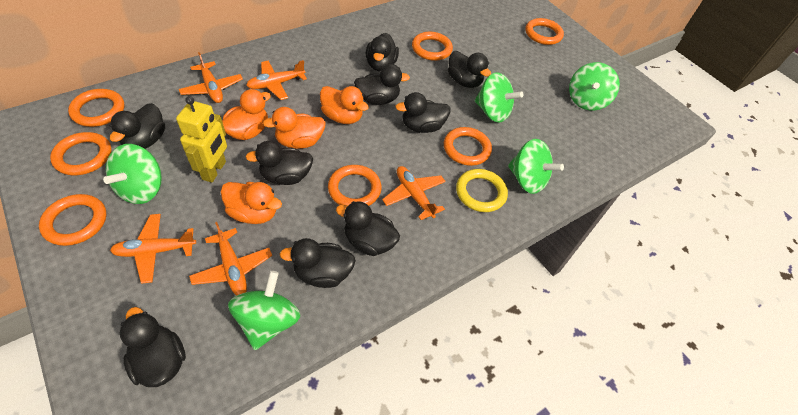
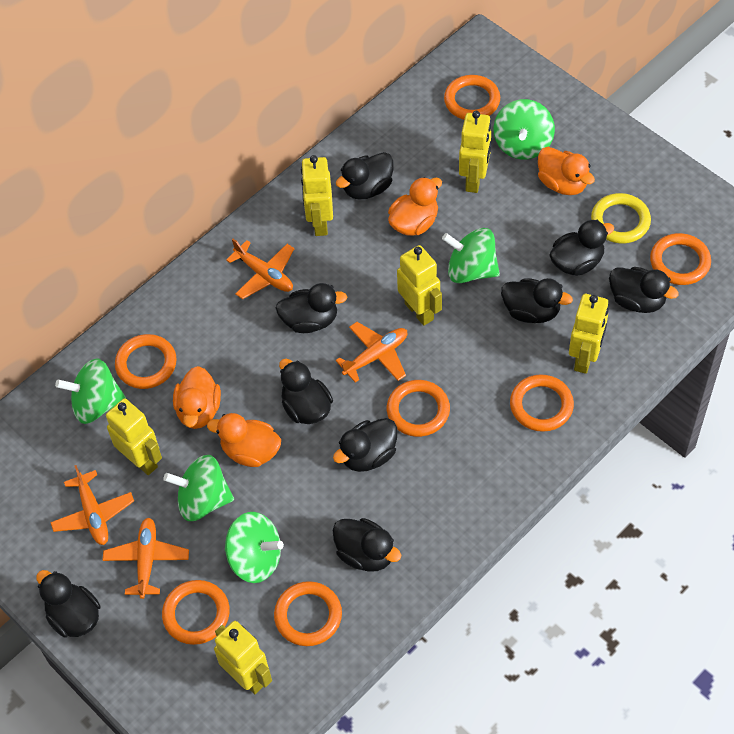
orange plane: 5 -> 4
yellow robot: 1 -> 6

